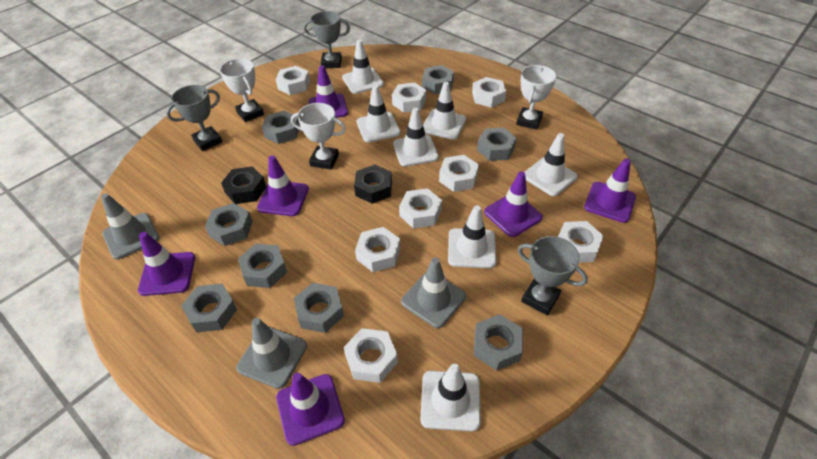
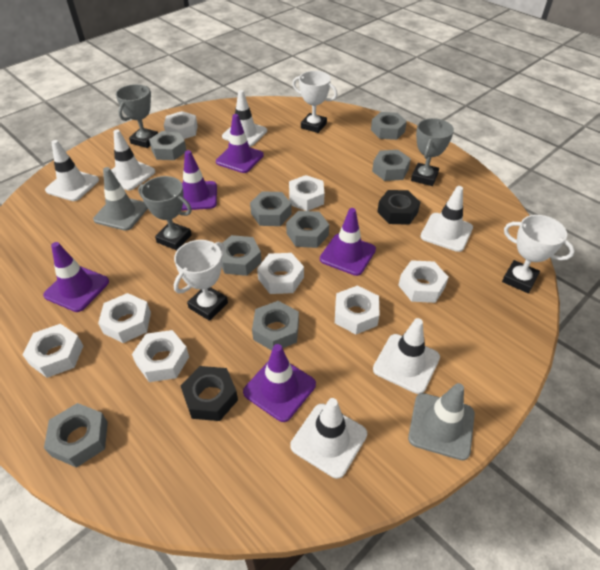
grey traffic cone: 3 -> 2
purple traffic cone: 6 -> 5
white traffic cone: 7 -> 6

